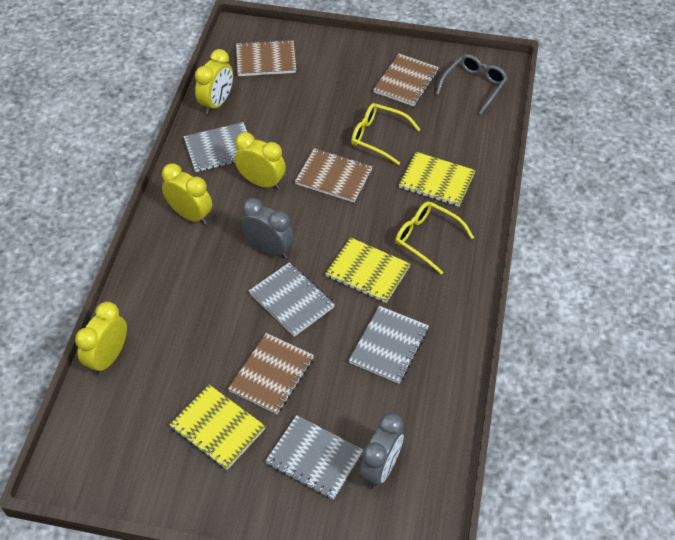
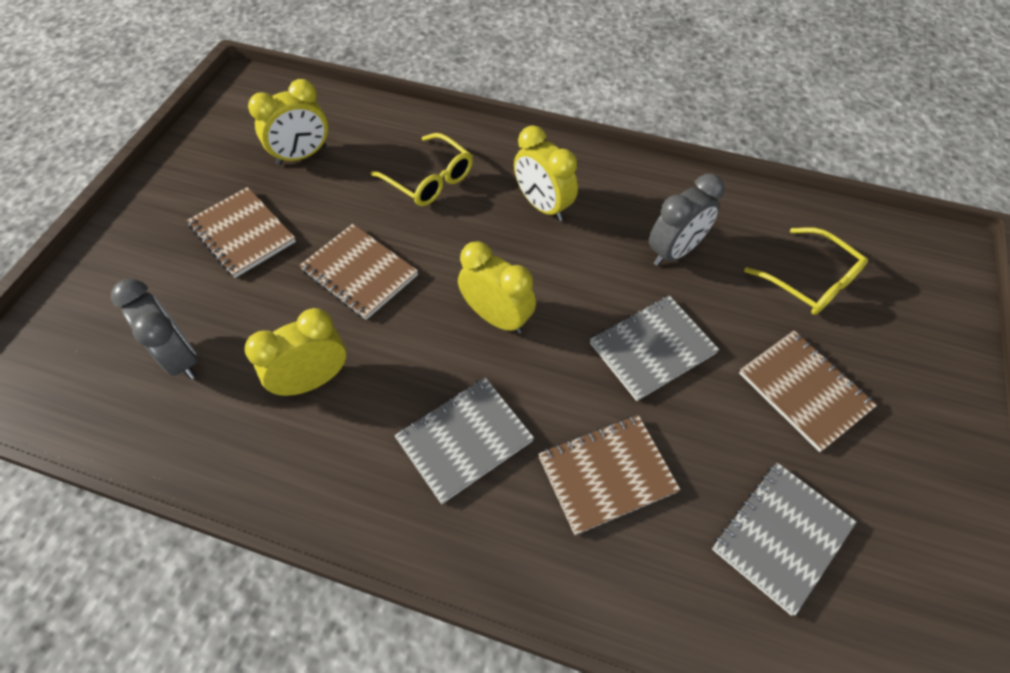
grey glasses: 1 -> 0
grey notebook: 4 -> 3
yellow notebook: 3 -> 0

